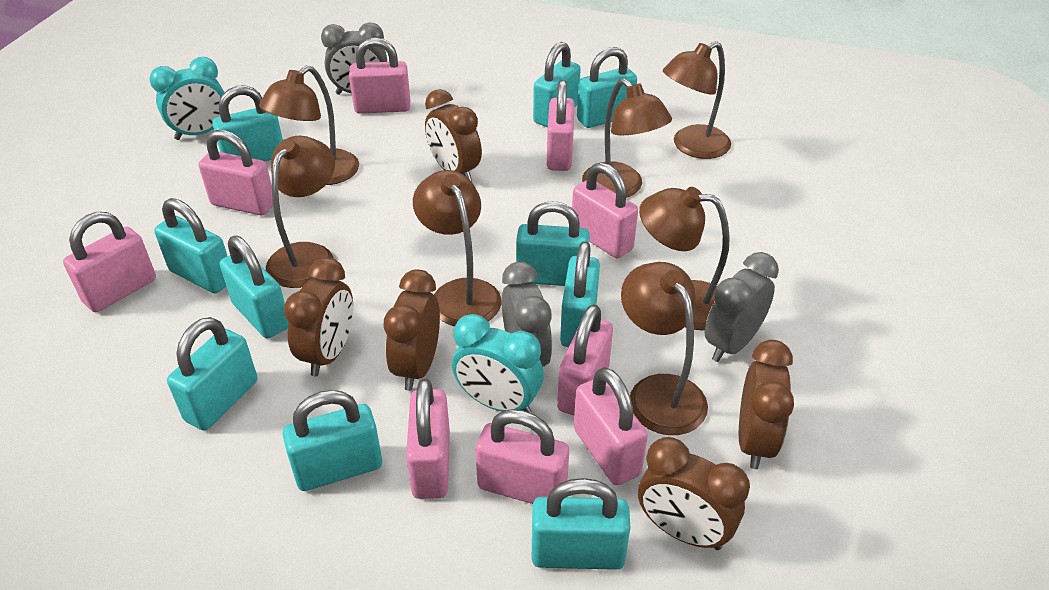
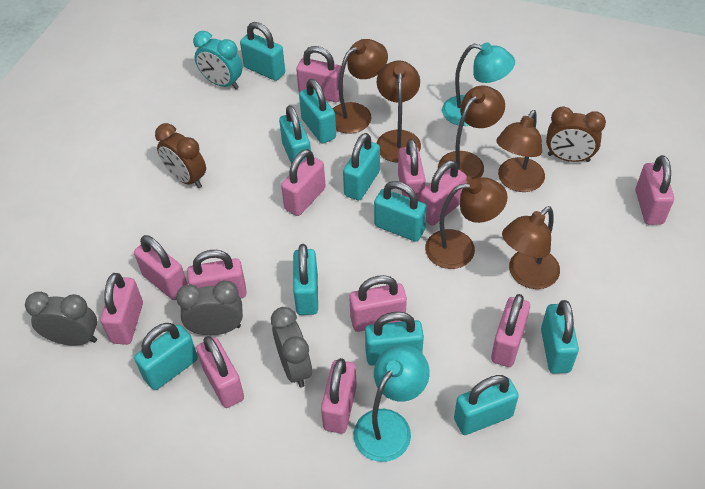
brown clock: 5 -> 2
brown lamp: 7 -> 6
pink padlock: 9 -> 12
turquoise clock: 2 -> 1
turquoise lamp: 0 -> 2

